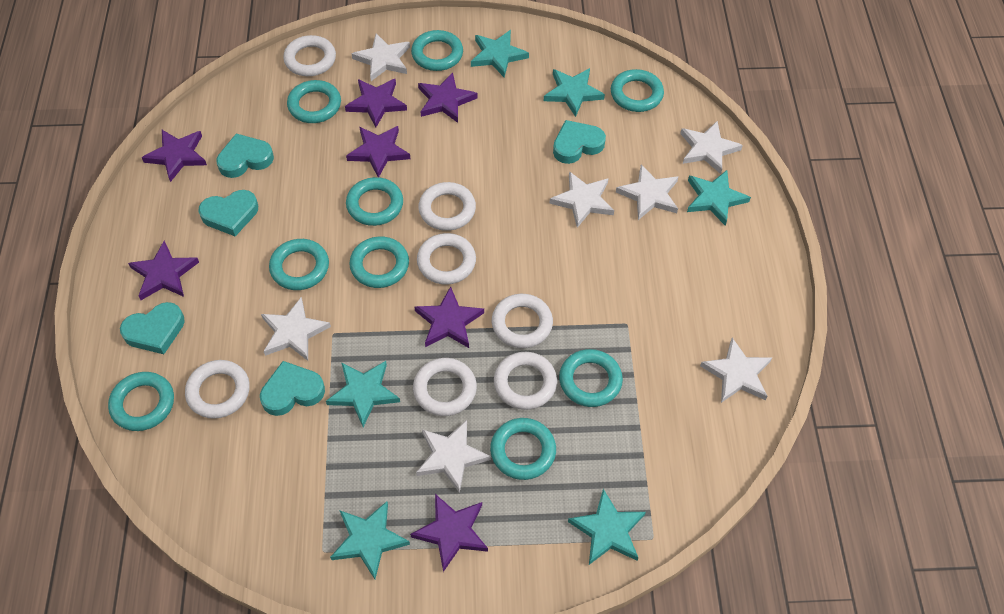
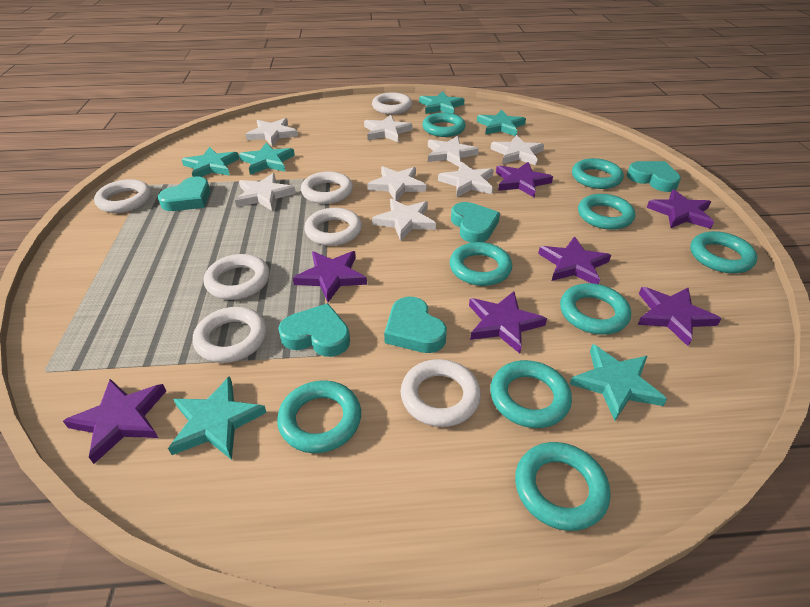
white star: 7 -> 8

